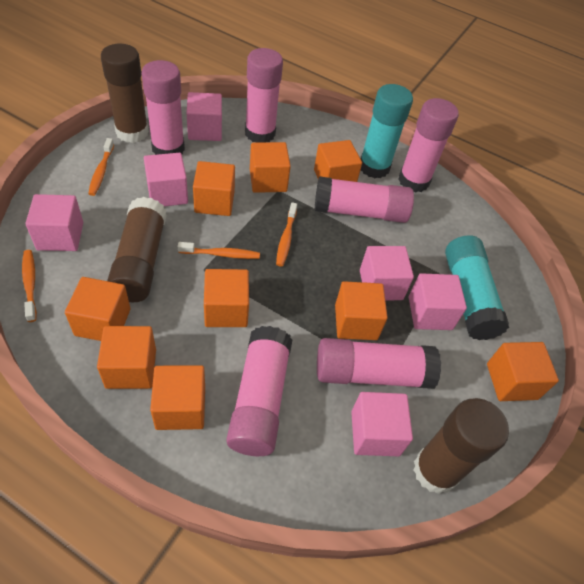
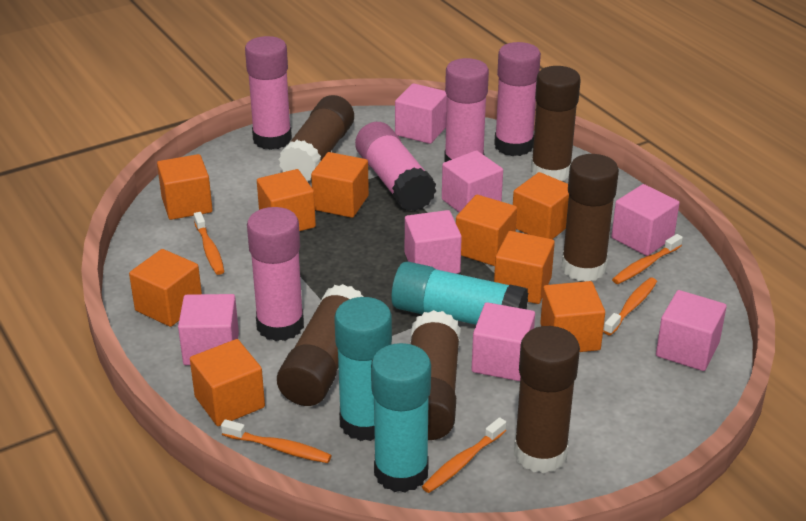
brown glue stick: 3 -> 6
orange toothbrush: 4 -> 5
pink cube: 6 -> 7
pink glue stick: 6 -> 5
turquoise glue stick: 2 -> 3

